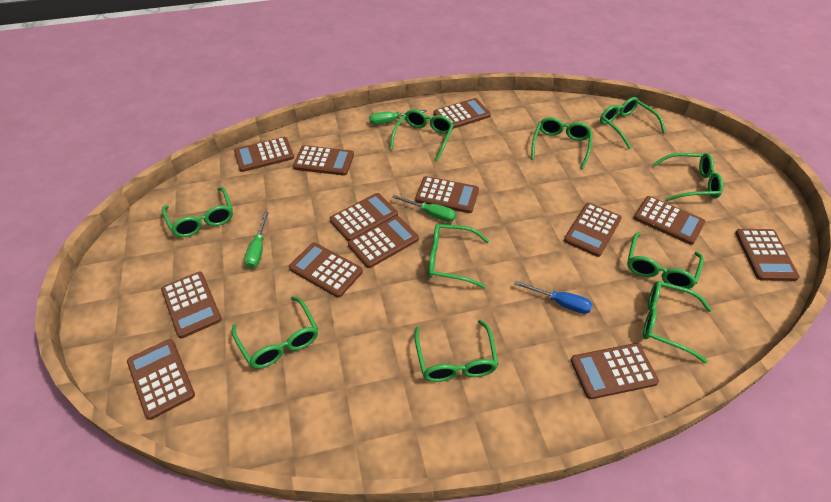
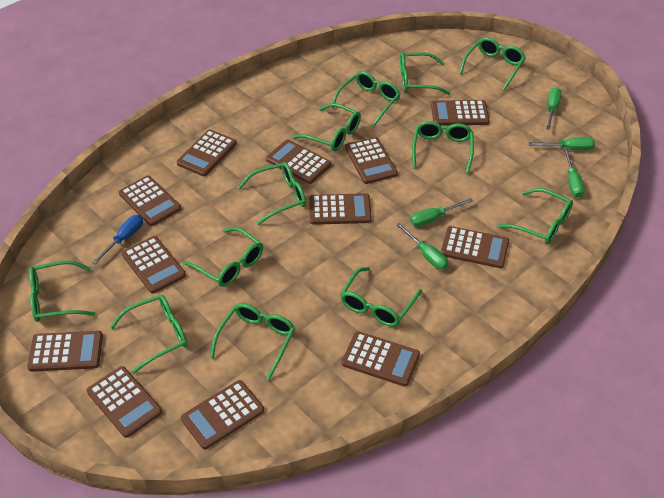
brown calculator: 13 -> 12
green glasses: 10 -> 12
green screwdriver: 3 -> 5

